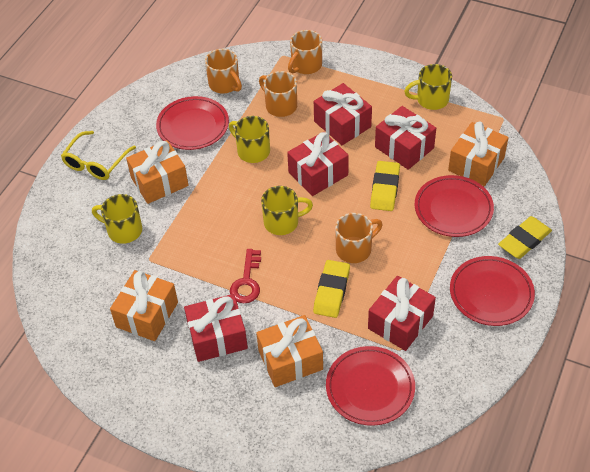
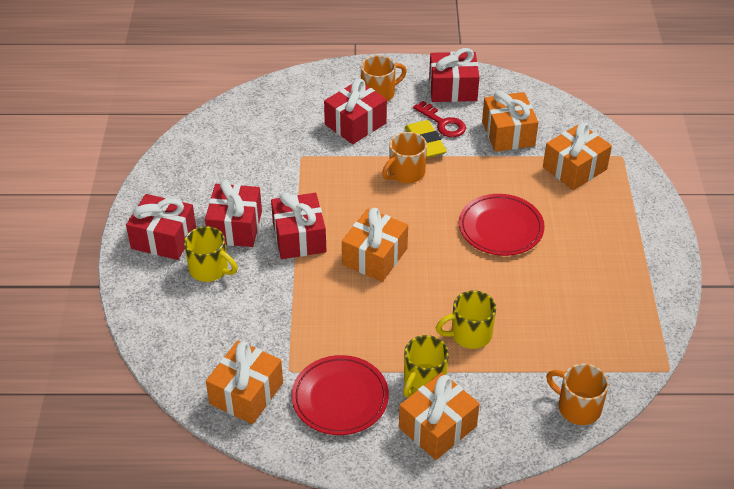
orange gift: 4 -> 5
orange mug: 4 -> 3
red plate: 4 -> 2
yellow eraser: 3 -> 1
yellow glasses: 1 -> 0
yellow mug: 4 -> 3

